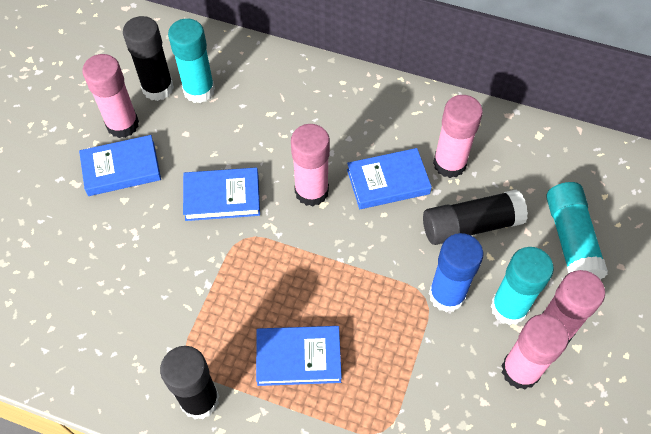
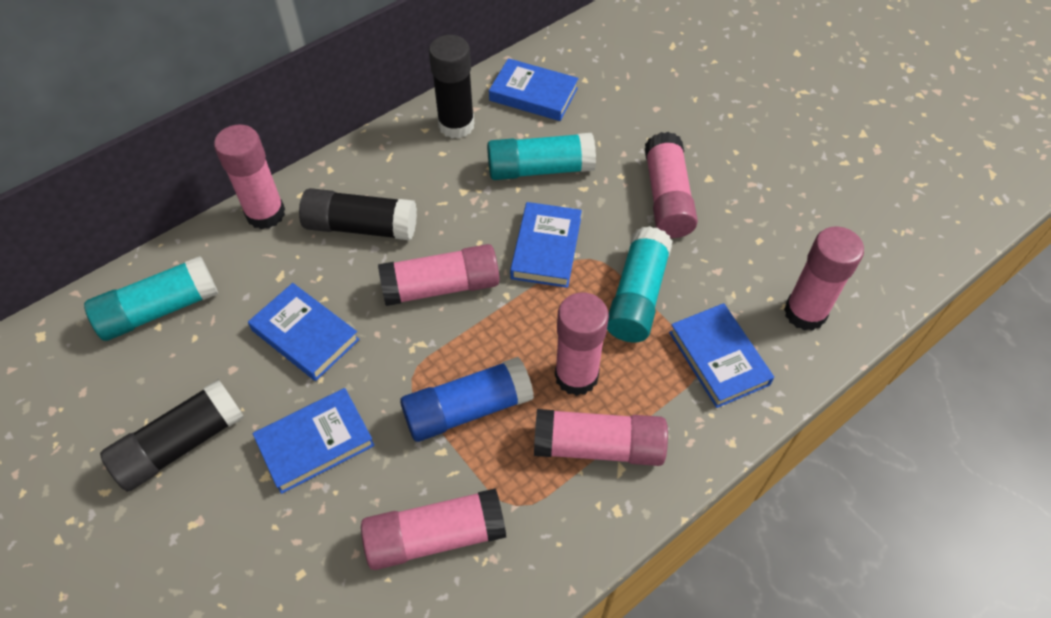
blue book: 4 -> 5
pink glue stick: 5 -> 7

